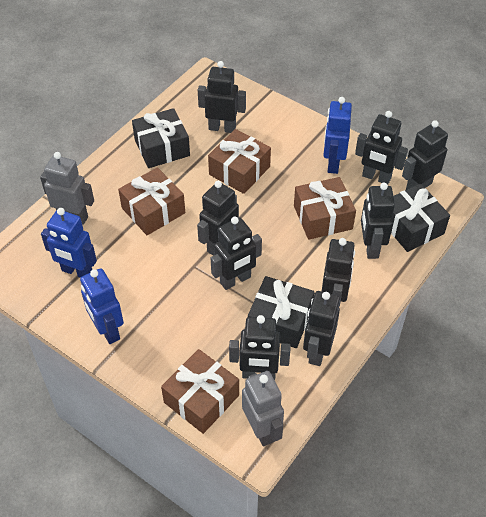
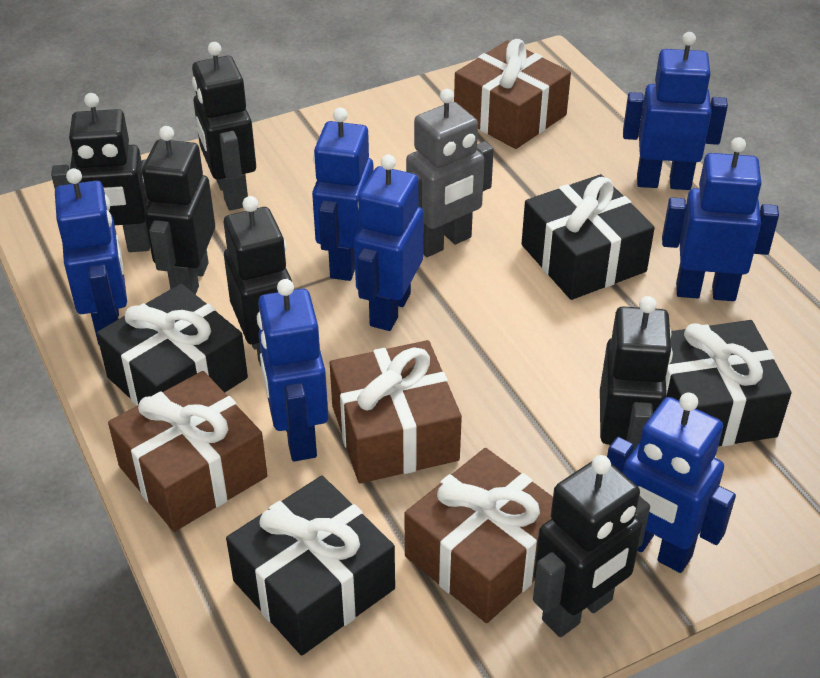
black gift: 3 -> 4
black robot: 9 -> 6
blue robot: 3 -> 7
grey robot: 2 -> 1

